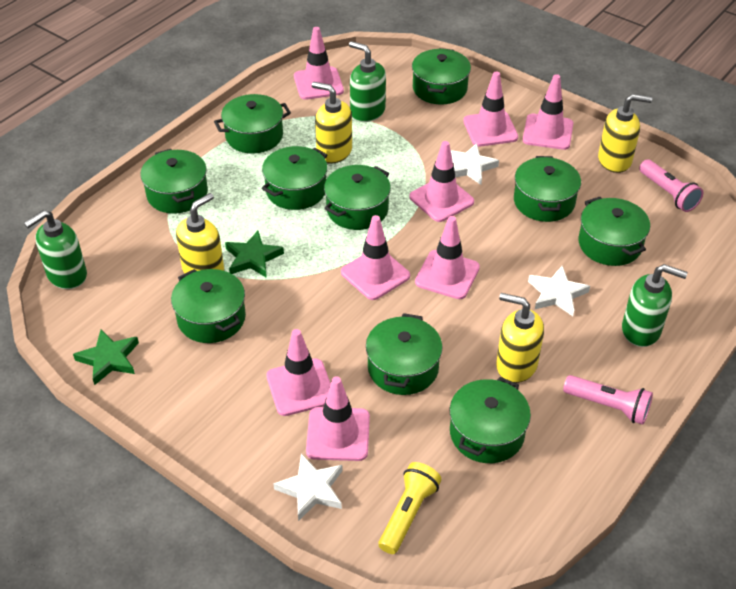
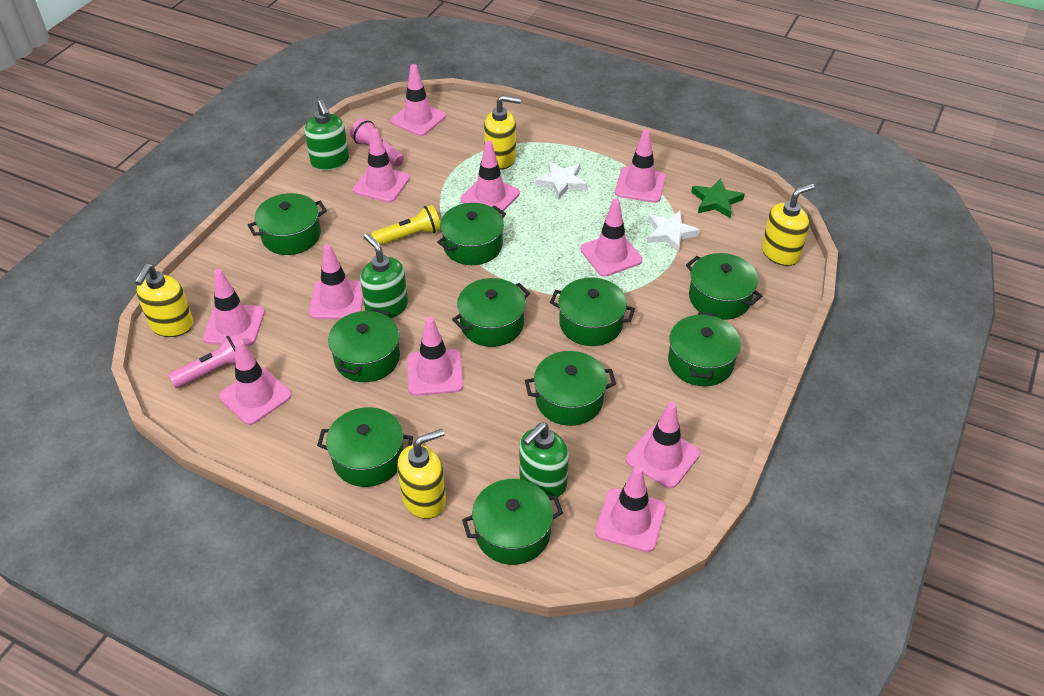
green star: 2 -> 1
pink traffic cone: 8 -> 11
white star: 3 -> 2

